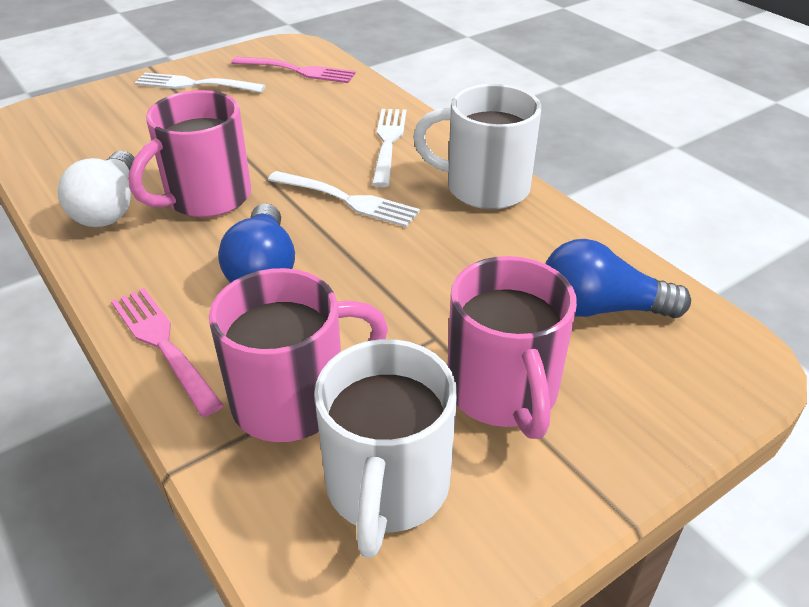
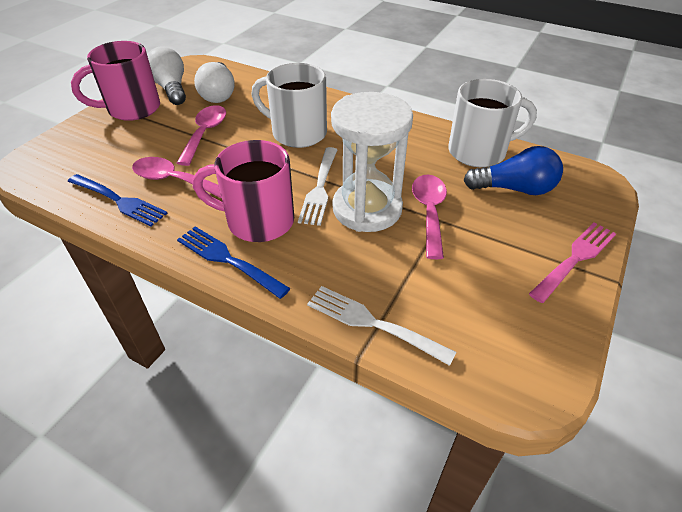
blue fork: 0 -> 2
blue light bulb: 2 -> 1
pink fork: 2 -> 1
pink mug: 3 -> 2
pink spoon: 0 -> 3
white fork: 3 -> 2
white hourglass: 0 -> 1
white light bulb: 1 -> 2

